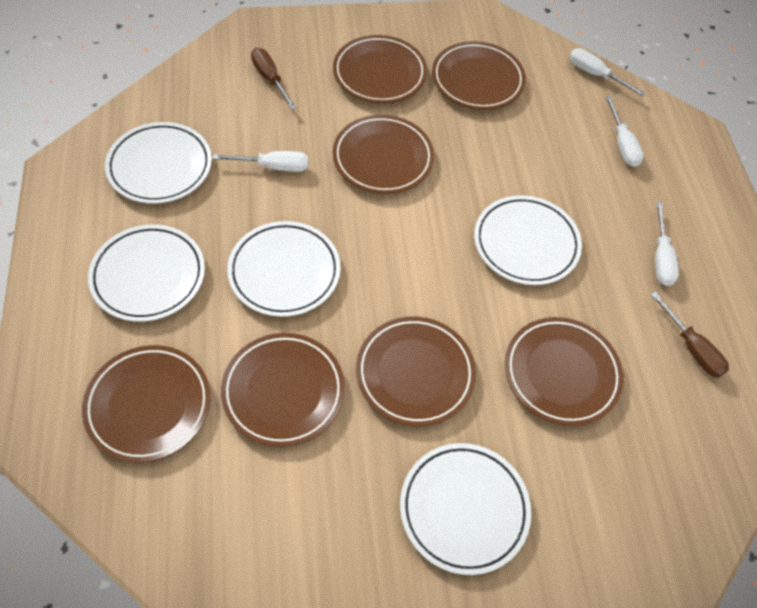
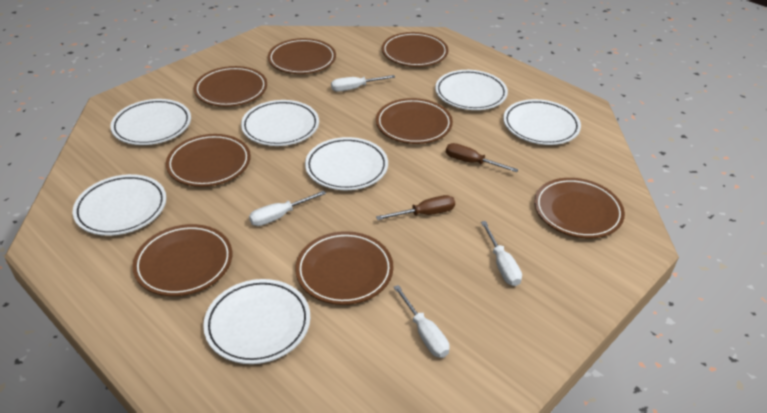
brown plate: 7 -> 8
white plate: 5 -> 7

